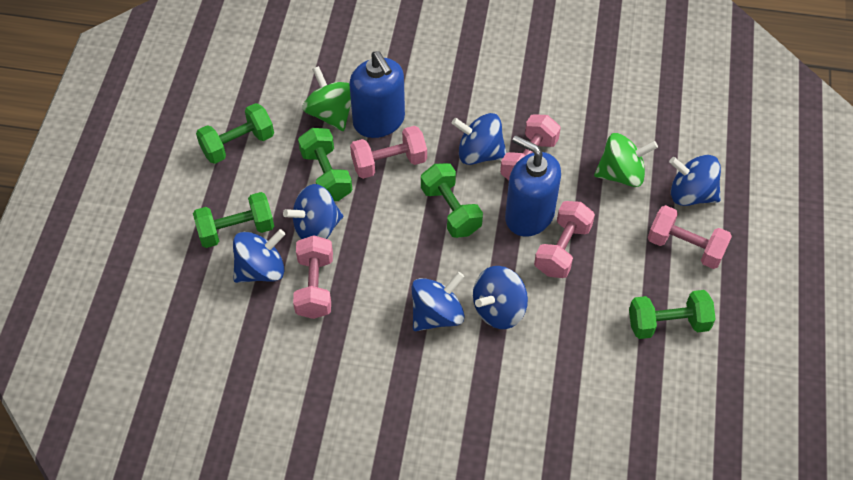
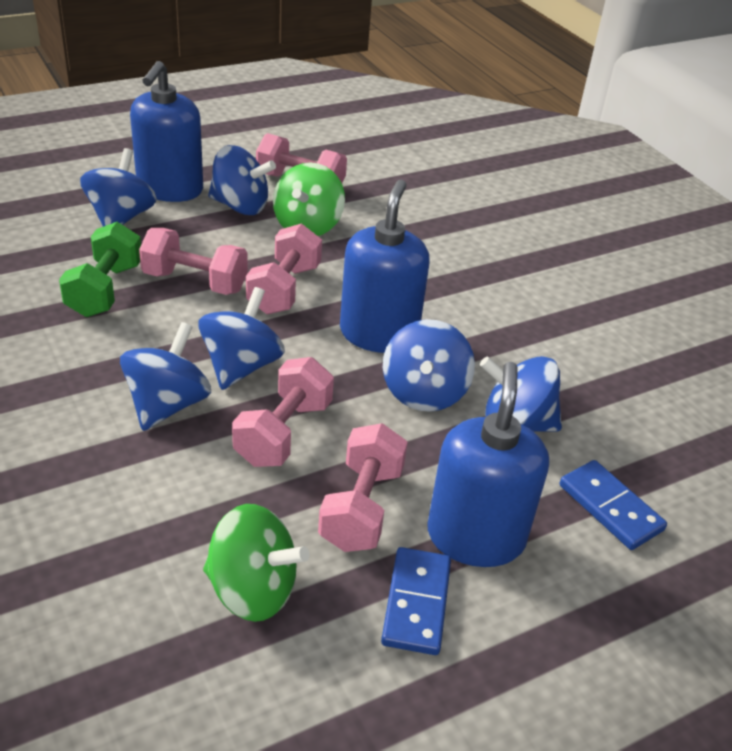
blue domino: 0 -> 2
blue soap dispenser: 2 -> 3
green dumbbell: 5 -> 1

